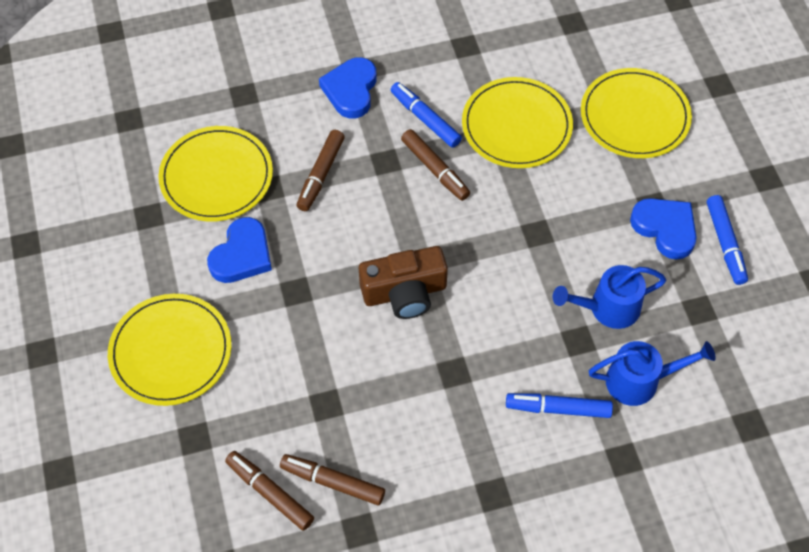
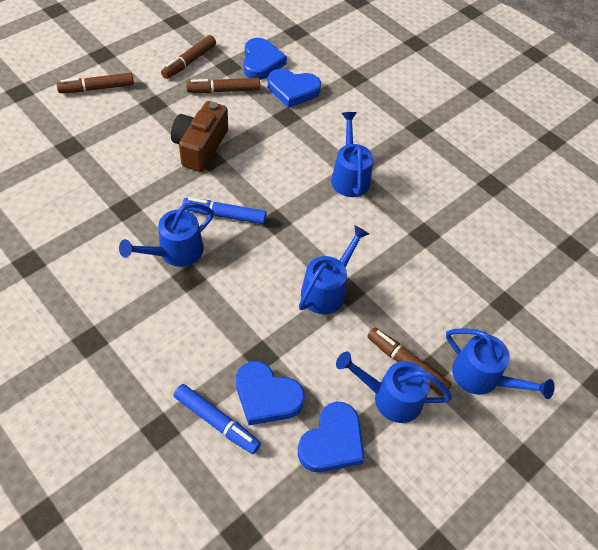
blue heart: 3 -> 4
blue marker: 3 -> 2
blue watering can: 2 -> 5
yellow plate: 4 -> 0

